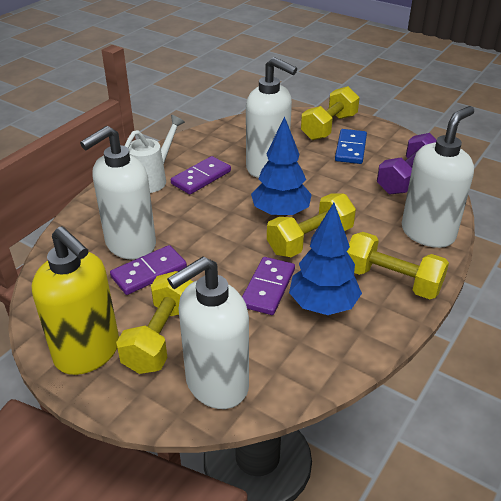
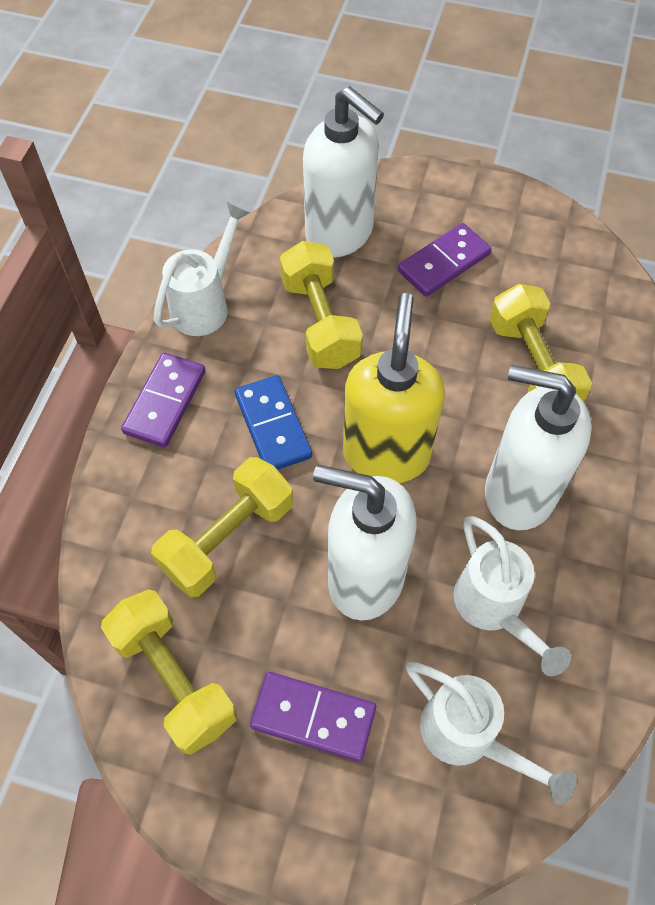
blue tree: 2 -> 0
purple dumbbell: 1 -> 0
white soap dispenser: 4 -> 3
white watering can: 1 -> 3

